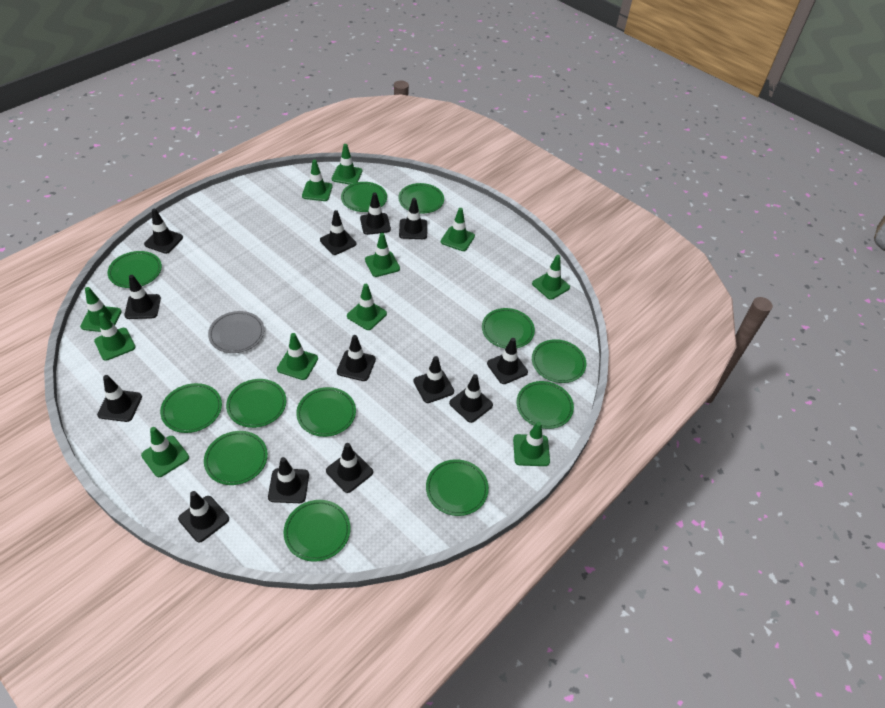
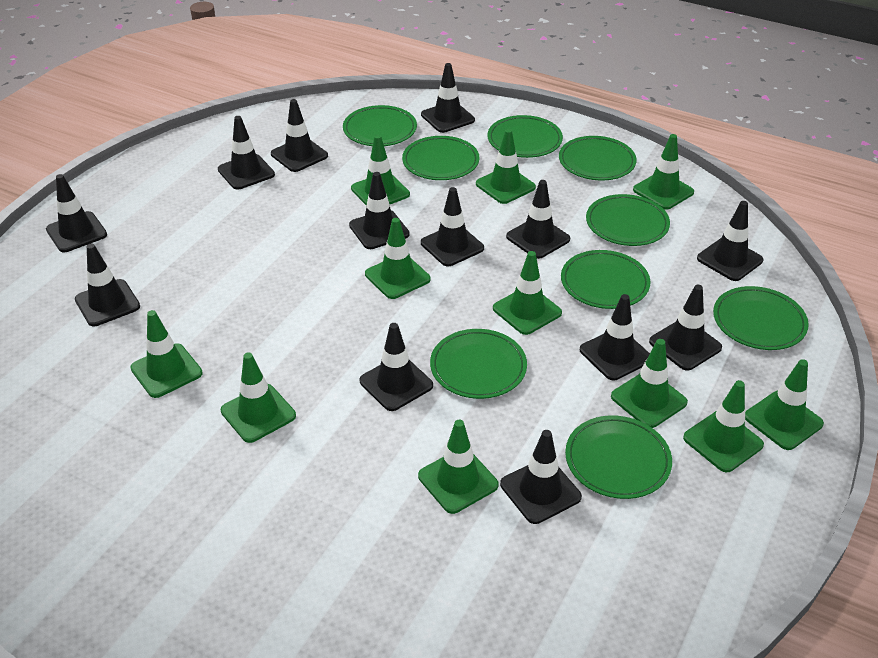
green plate: 12 -> 9
grey plate: 1 -> 0

